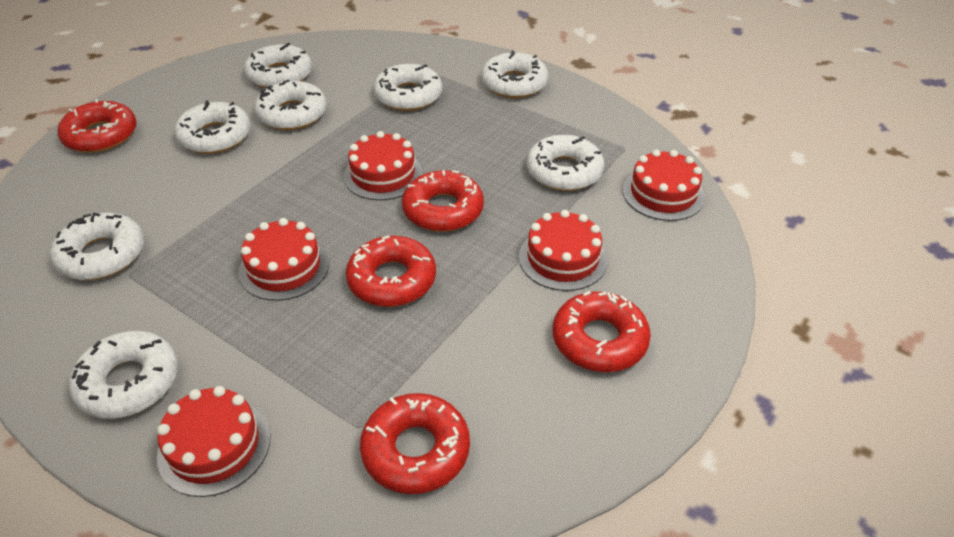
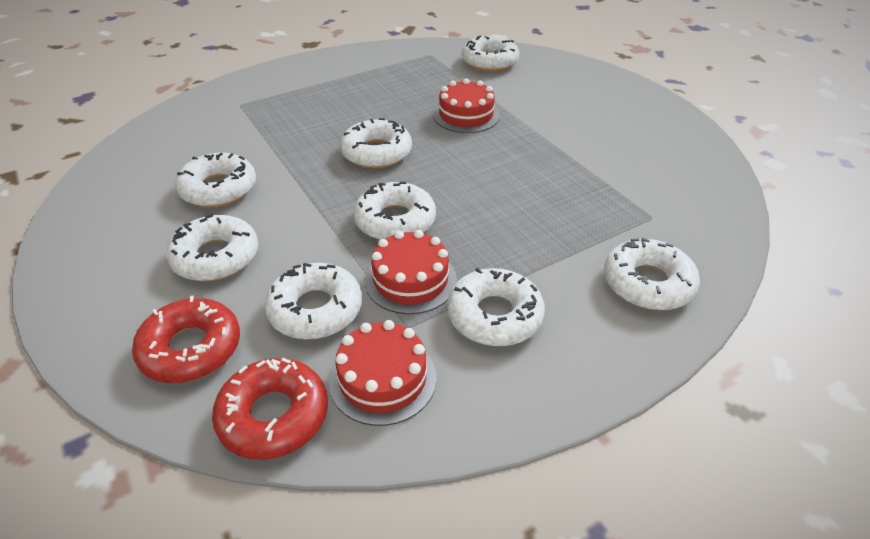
red cake: 5 -> 3
red donut: 5 -> 2

